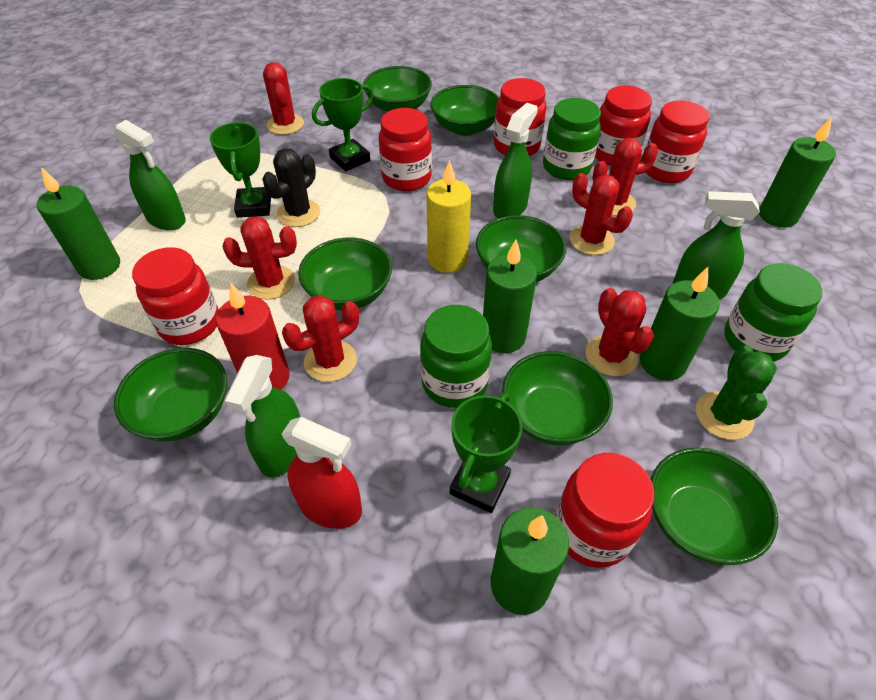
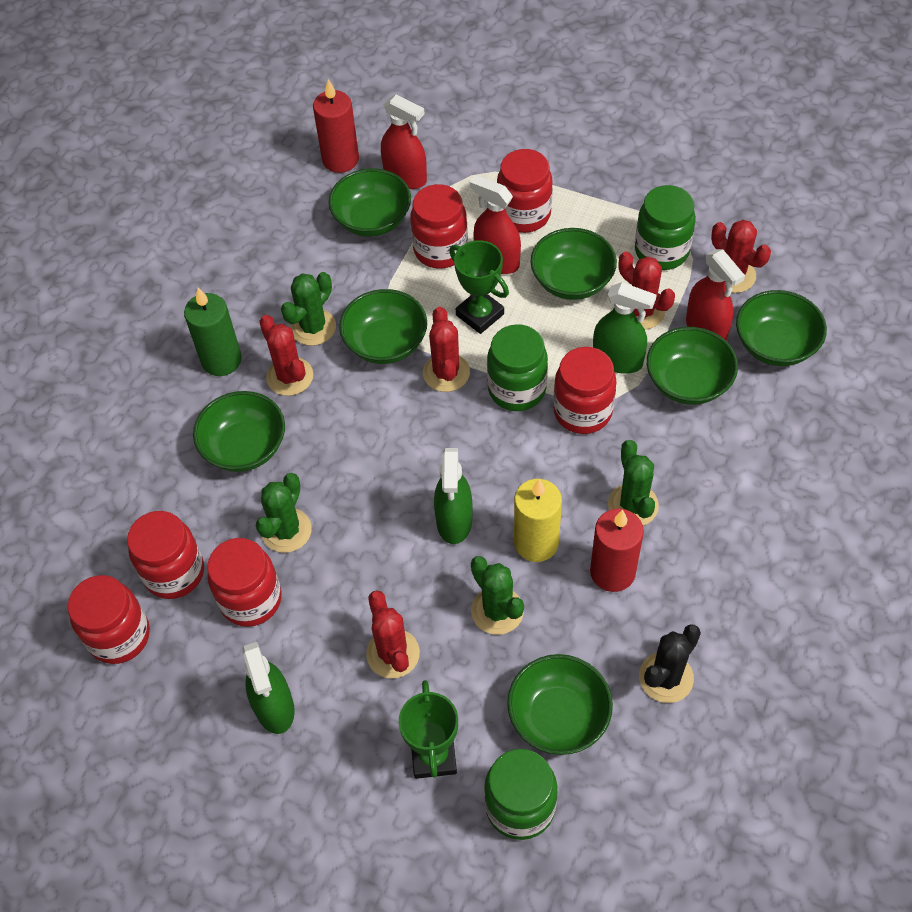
green cactus: 1 -> 4
green candle: 5 -> 1
green spray bottle: 4 -> 3
green trophy: 3 -> 2
red cactus: 6 -> 5
red candle: 1 -> 2
red spray bottle: 1 -> 3

